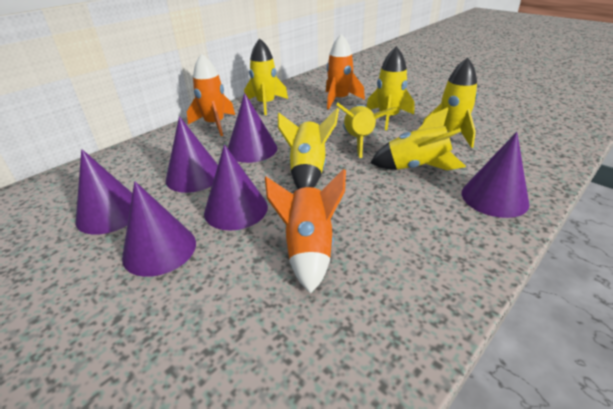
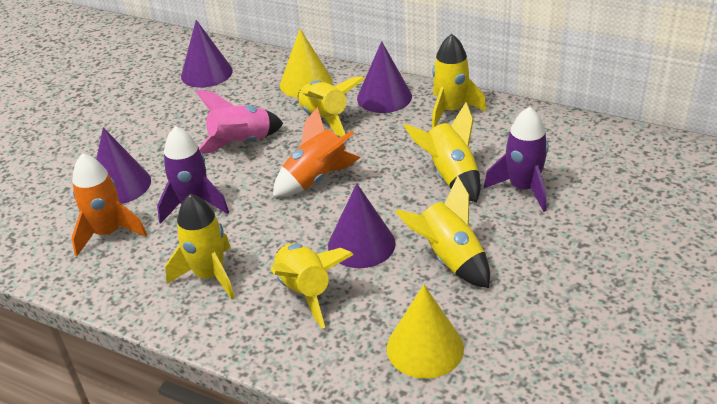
orange rocket: 3 -> 2
pink rocket: 0 -> 1
purple cone: 6 -> 4
purple rocket: 0 -> 2
yellow cone: 0 -> 2

